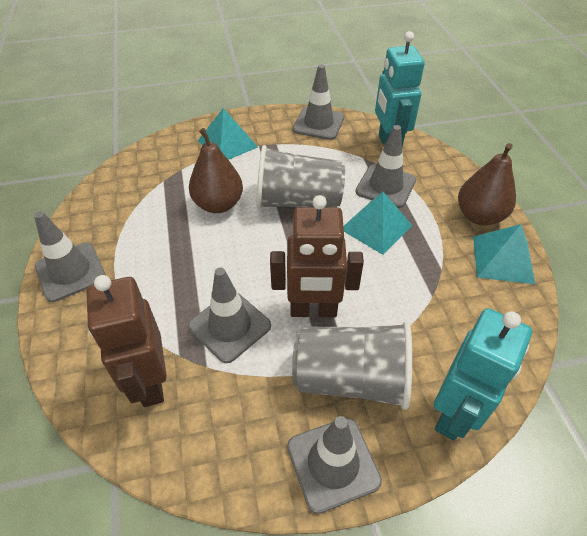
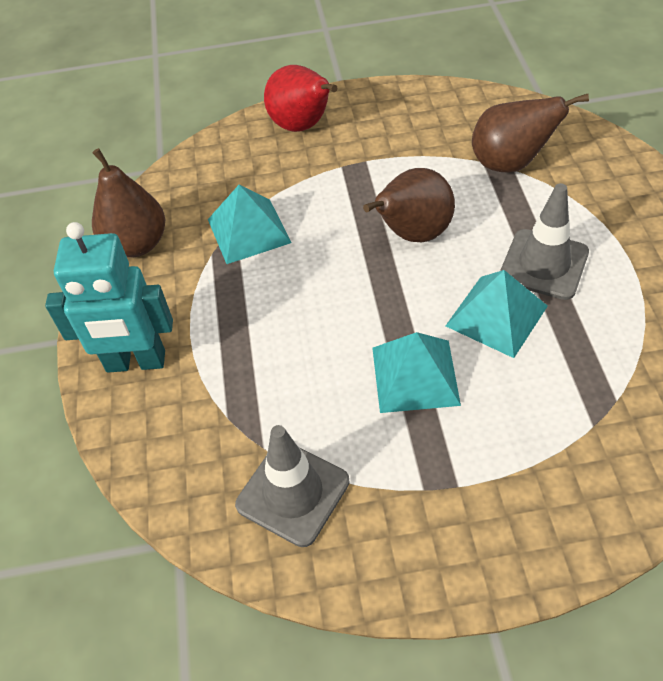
brown pear: 2 -> 3
brown robot: 2 -> 0
grey cup: 2 -> 0
grey traffic cone: 5 -> 2
red pear: 0 -> 1
turquoise robot: 2 -> 1

